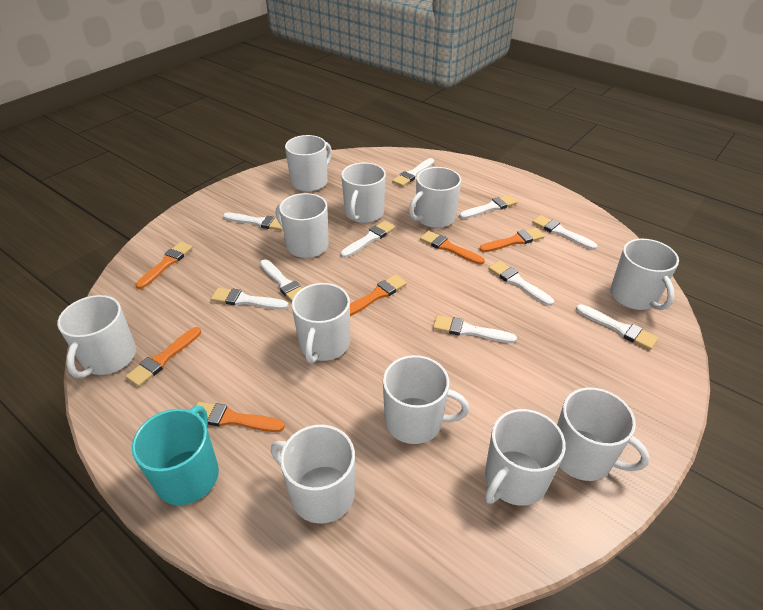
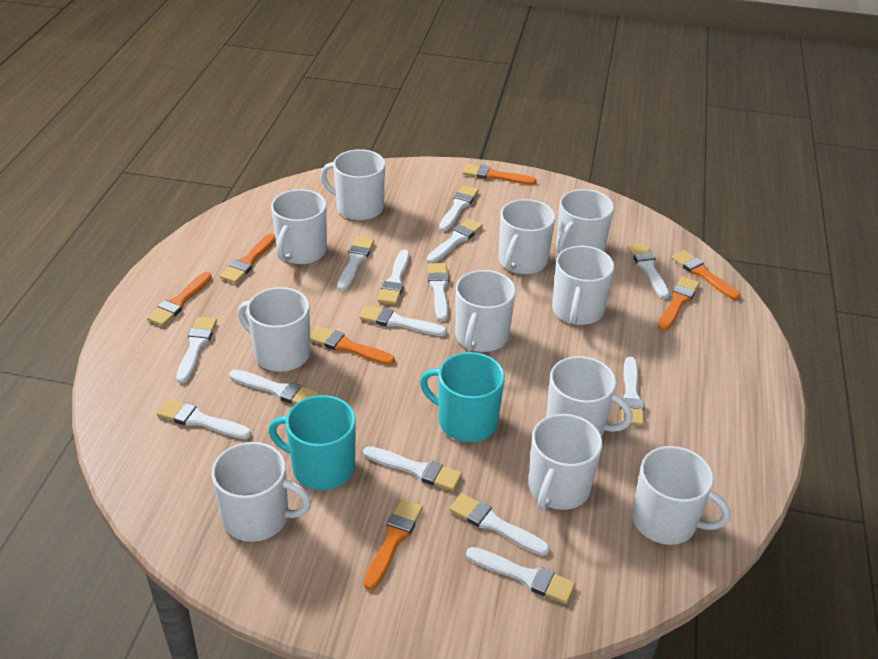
orange brush: 6 -> 7
turquoise mug: 1 -> 2
white brush: 10 -> 14

